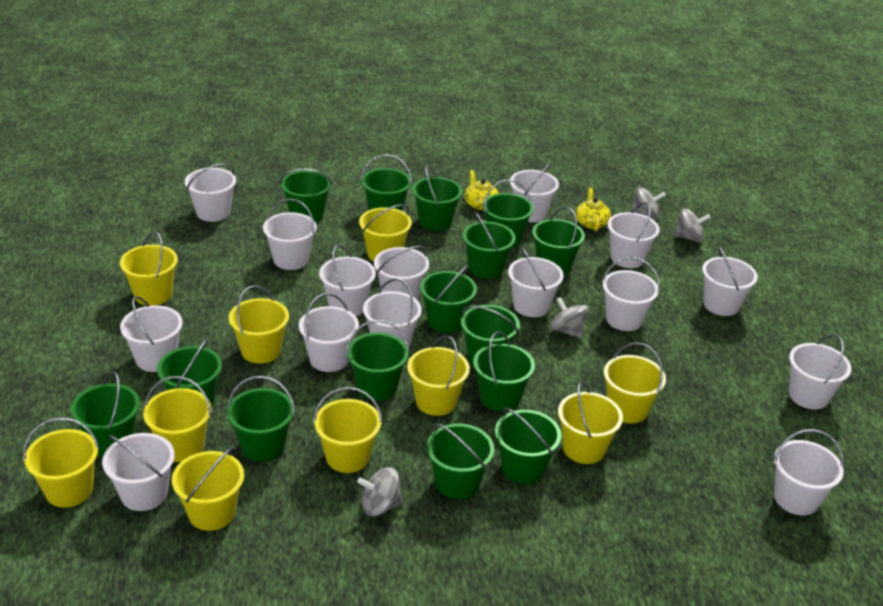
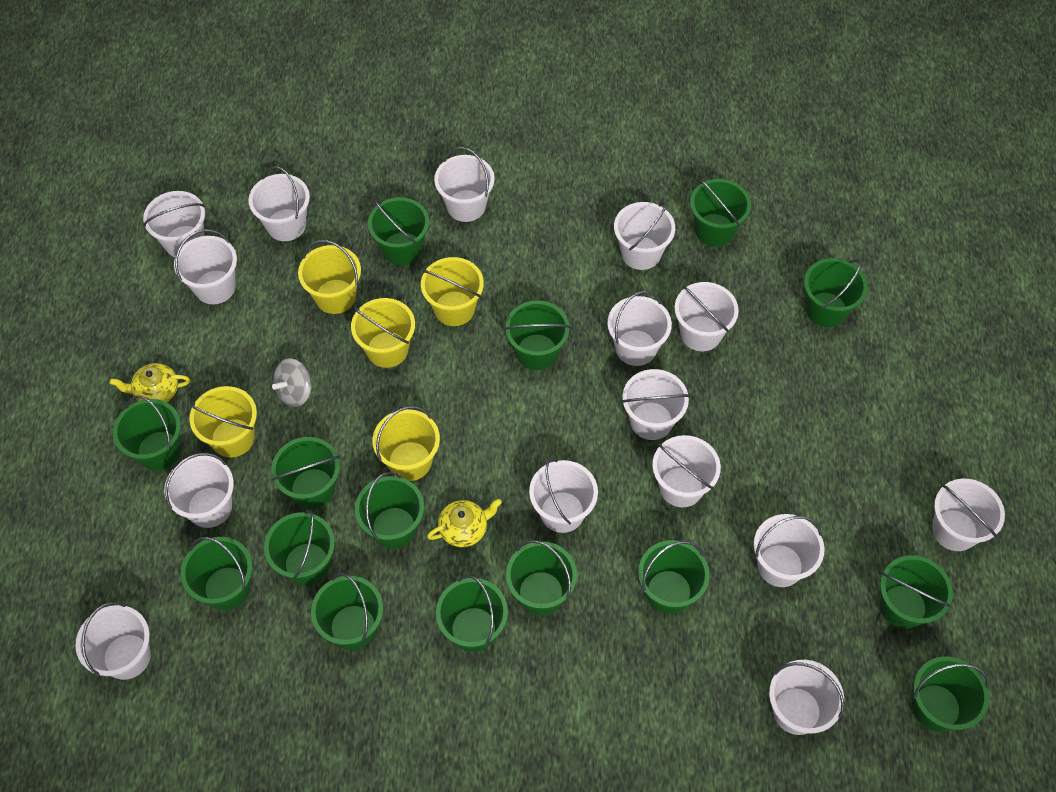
grey spinning top: 4 -> 1
yellow bucket: 10 -> 5

